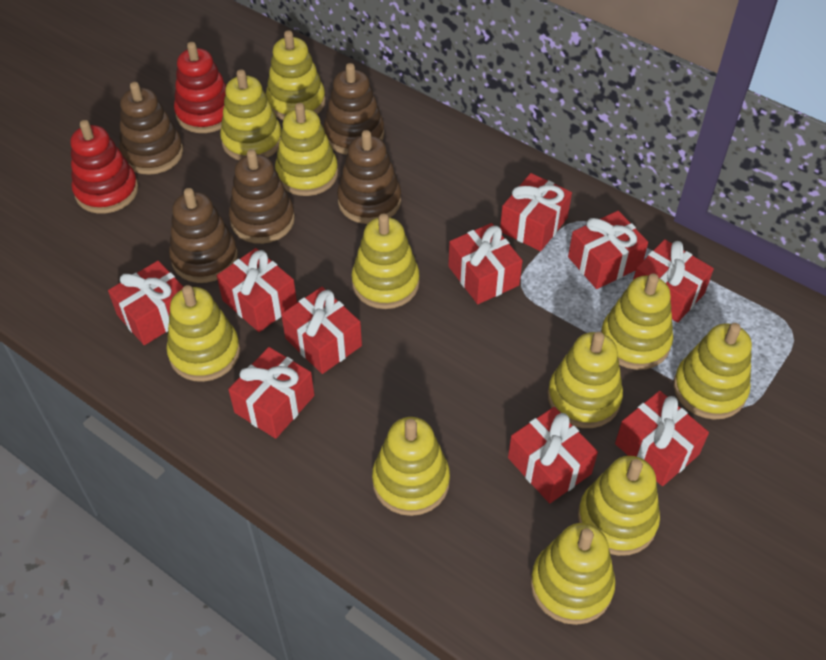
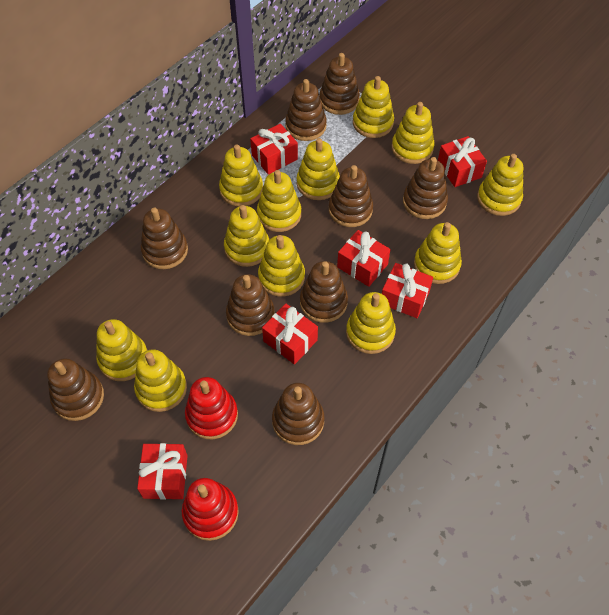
brown stacking toy: 5 -> 9
red gift: 10 -> 6
yellow stacking toy: 11 -> 12

